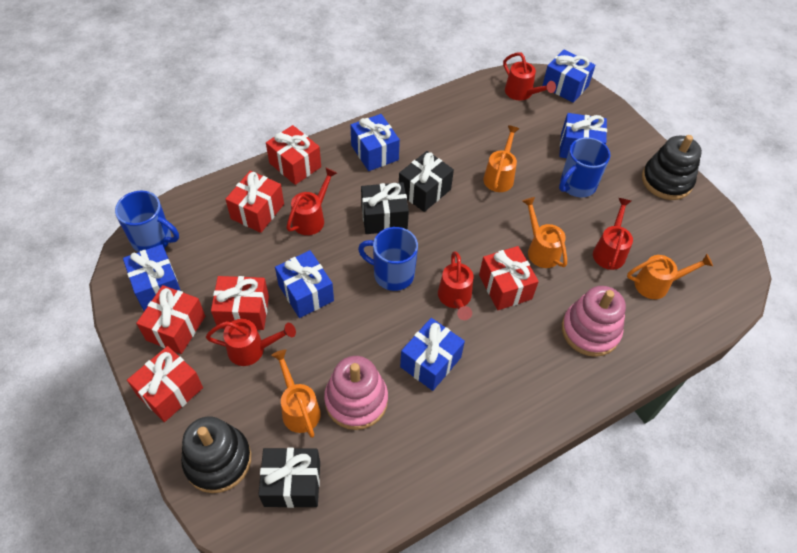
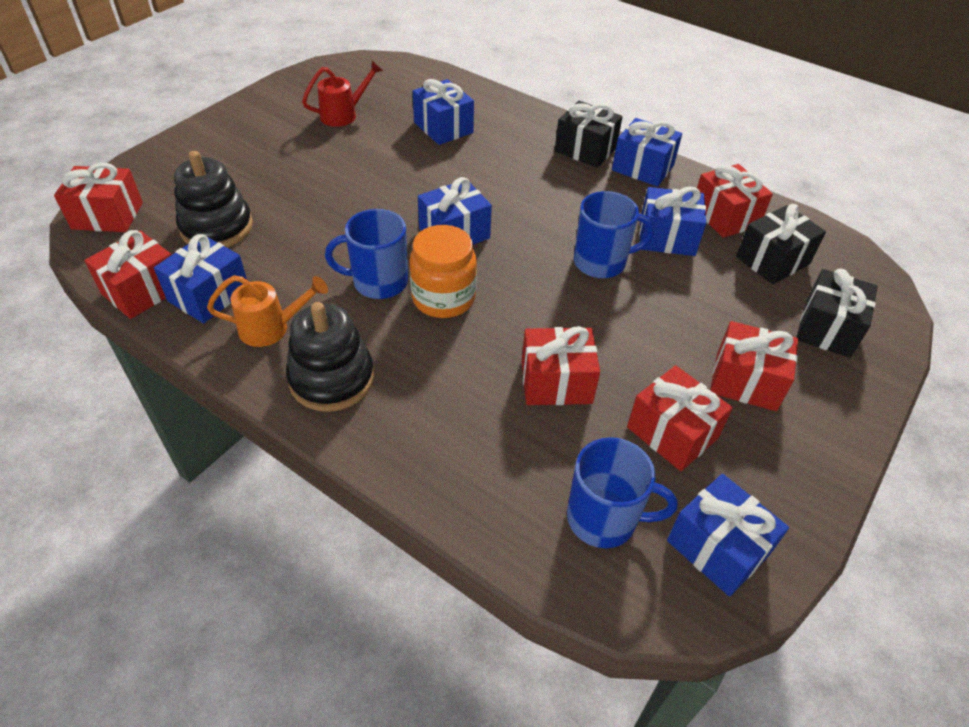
orange jar: 0 -> 1
orange watering can: 4 -> 1
pink stacking toy: 2 -> 0
red watering can: 5 -> 1

